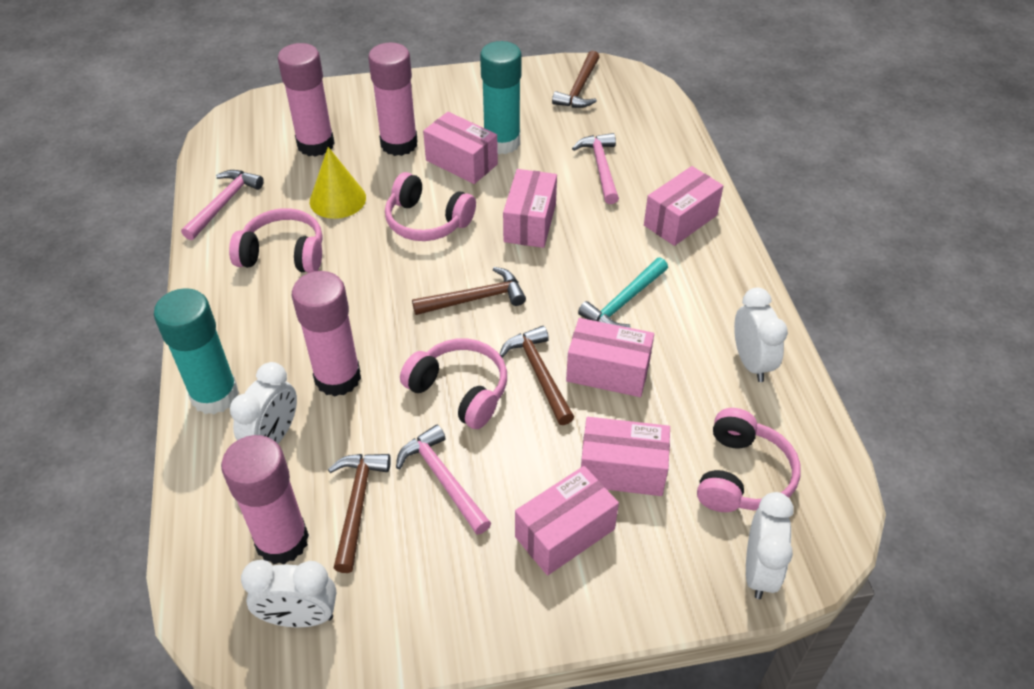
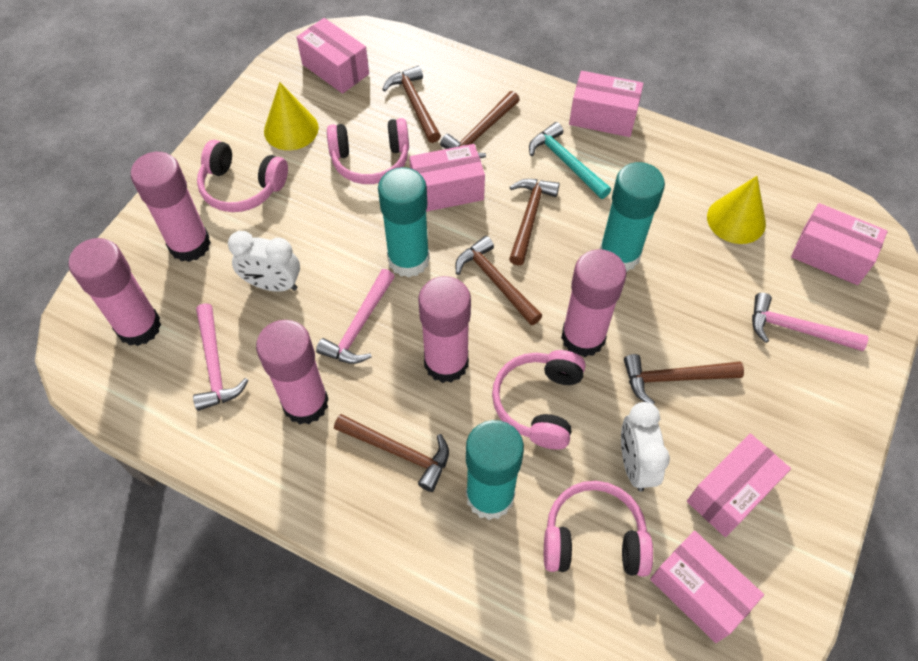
brown hammer: 4 -> 6
pink glue stick: 4 -> 5
turquoise glue stick: 2 -> 3
white clock: 4 -> 2
yellow cone: 1 -> 2

